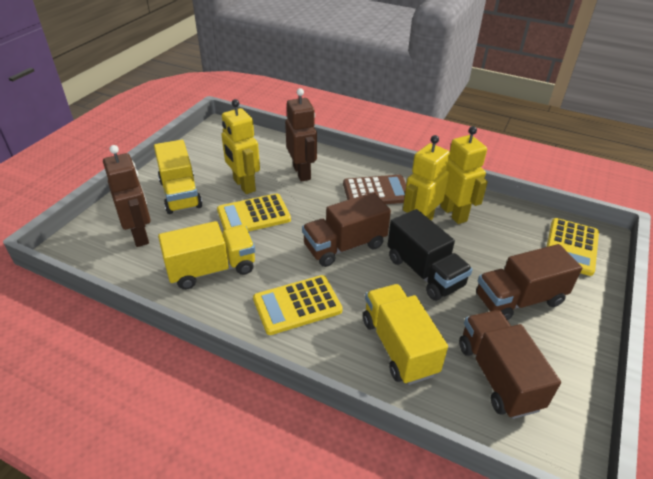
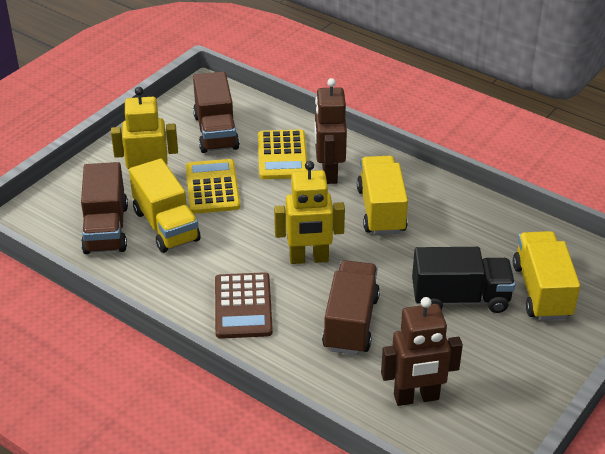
yellow calculator: 3 -> 2
yellow robot: 3 -> 2

